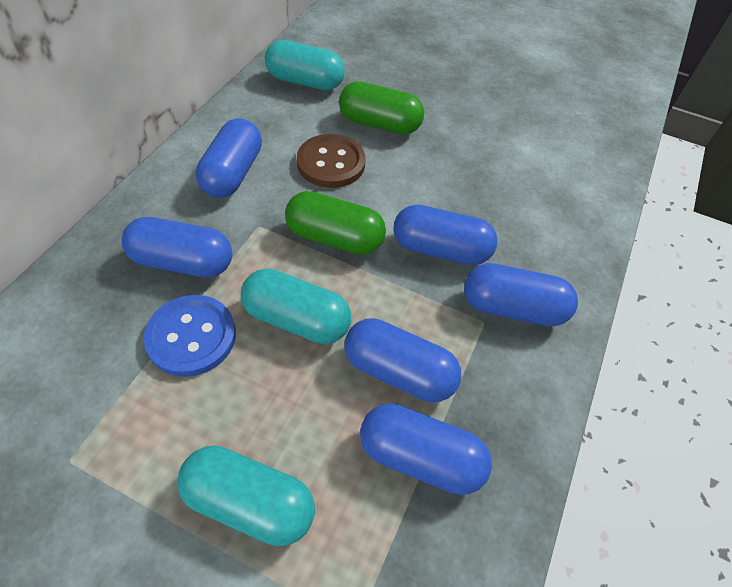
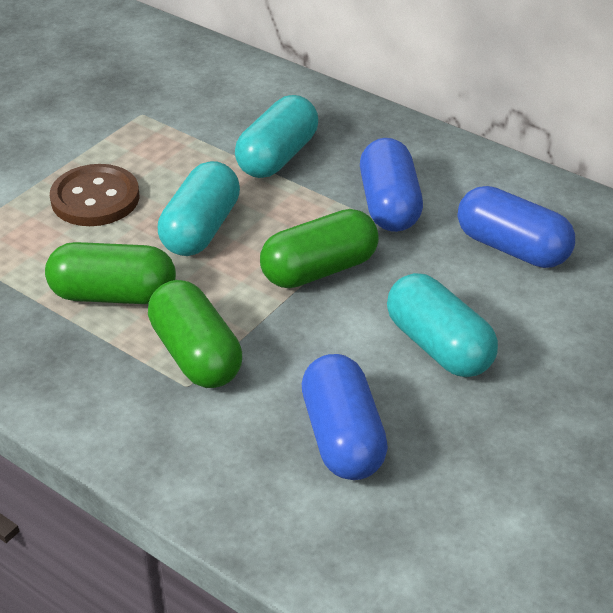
blue button: 1 -> 0
blue capsule: 6 -> 3
green capsule: 2 -> 3

